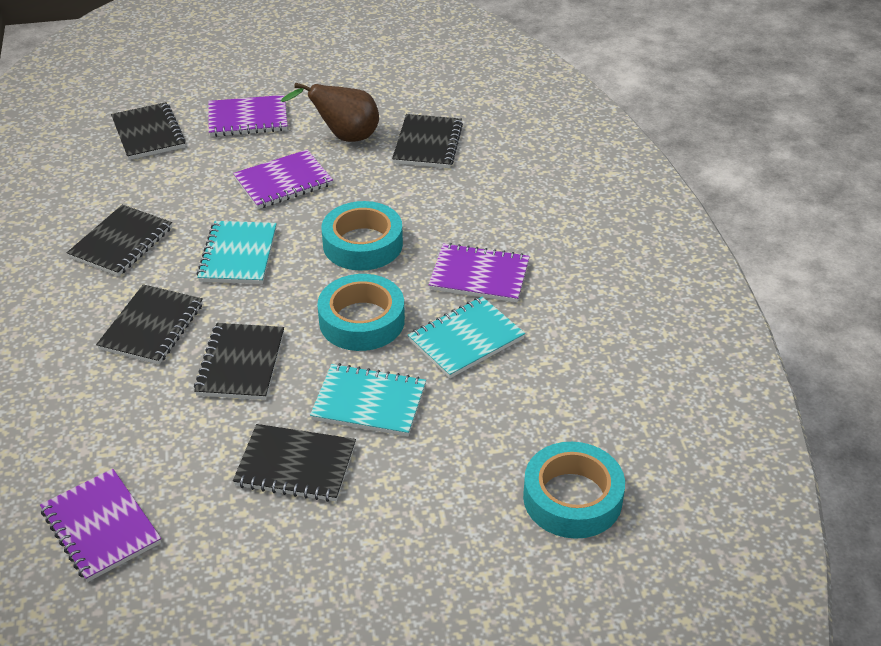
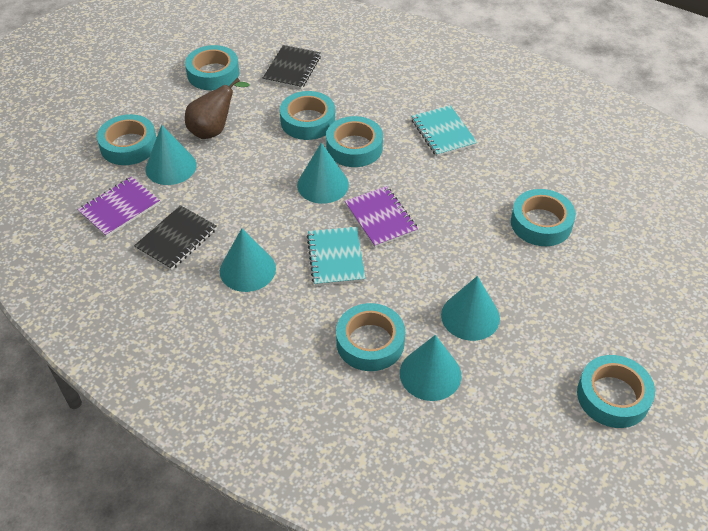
black notebook: 6 -> 2
purple notebook: 4 -> 2
turquoise cone: 0 -> 5
turquoise notebook: 3 -> 2
turquoise tape: 3 -> 7

